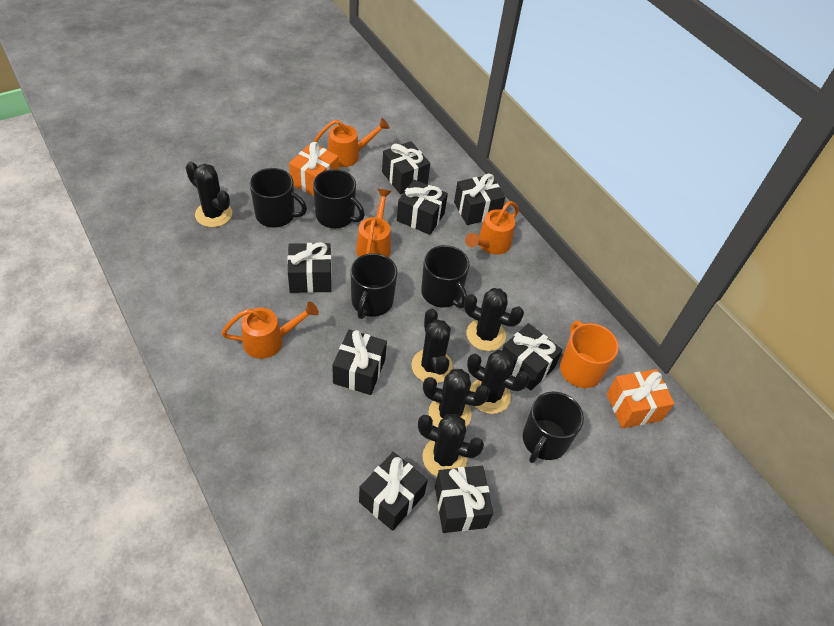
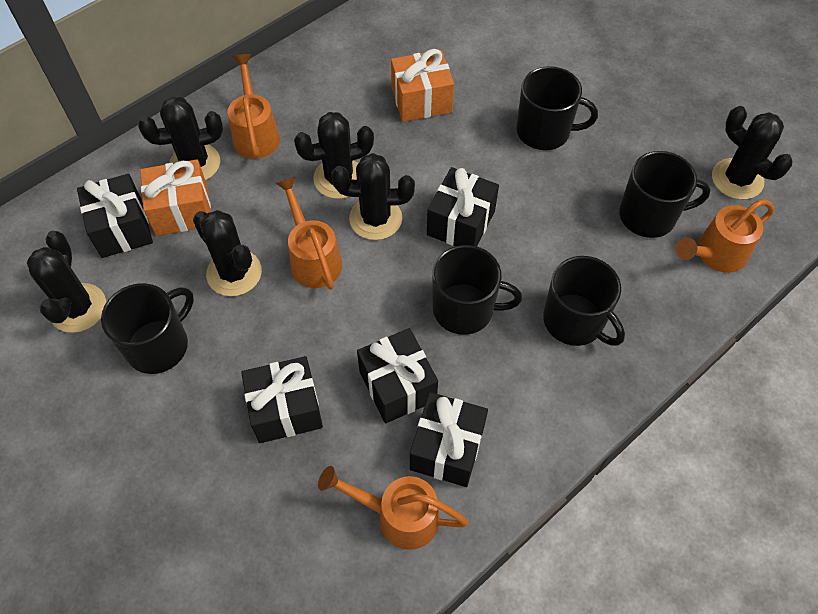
black gift: 8 -> 5
orange mug: 1 -> 0

